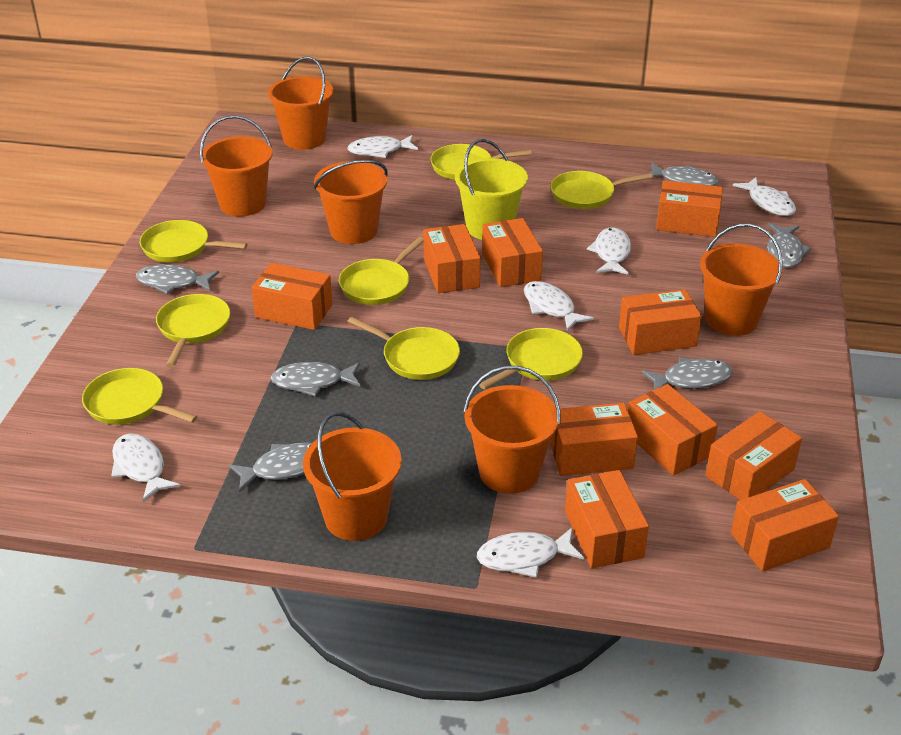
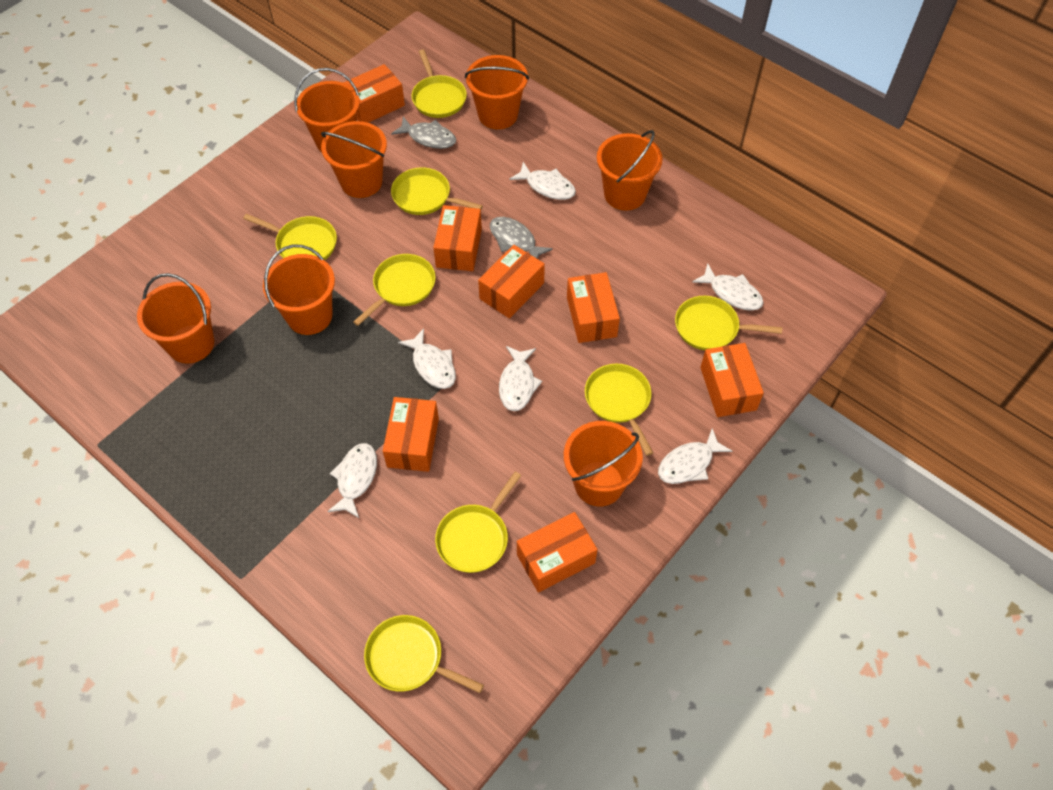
grey fish: 6 -> 2
orange box: 10 -> 7
orange bucket: 6 -> 7
yellow bucket: 1 -> 0

